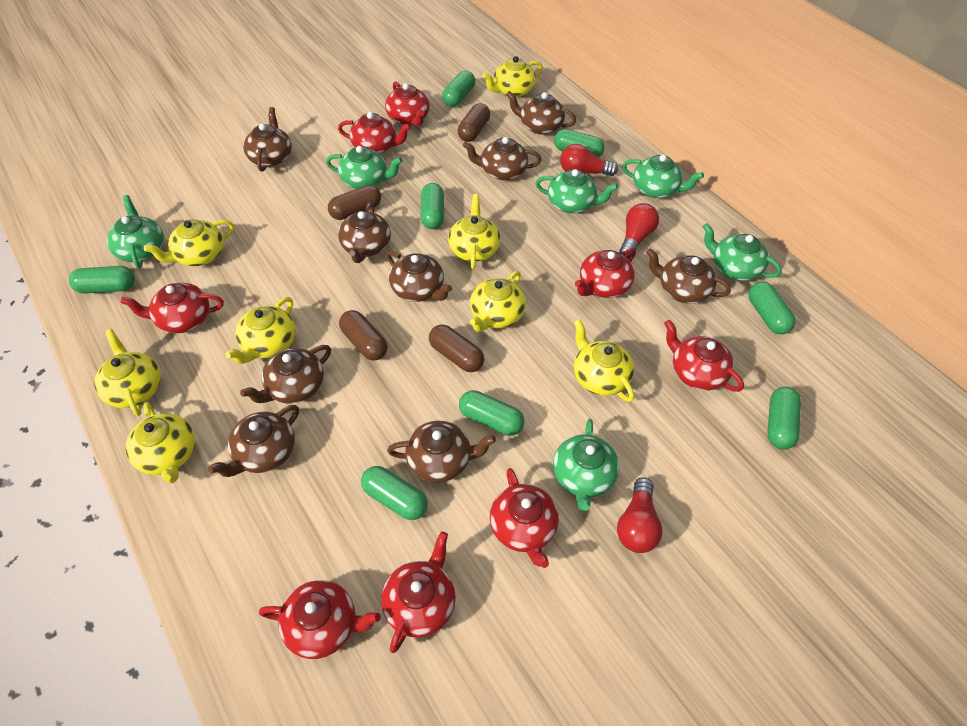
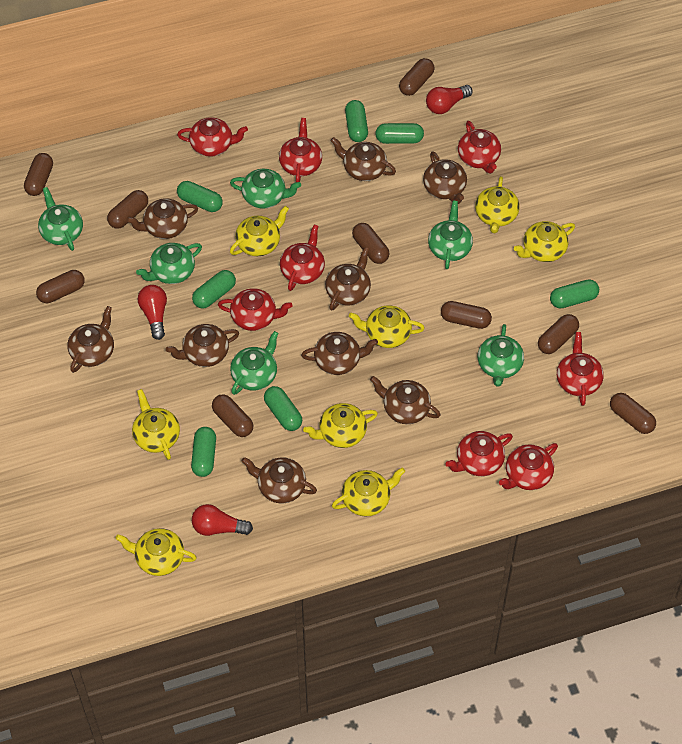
brown capsule: 4 -> 9
green capsule: 8 -> 7

